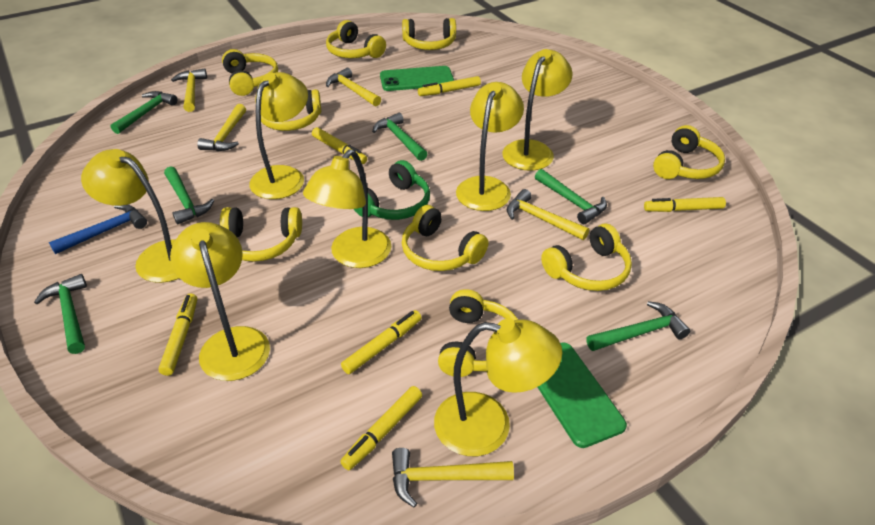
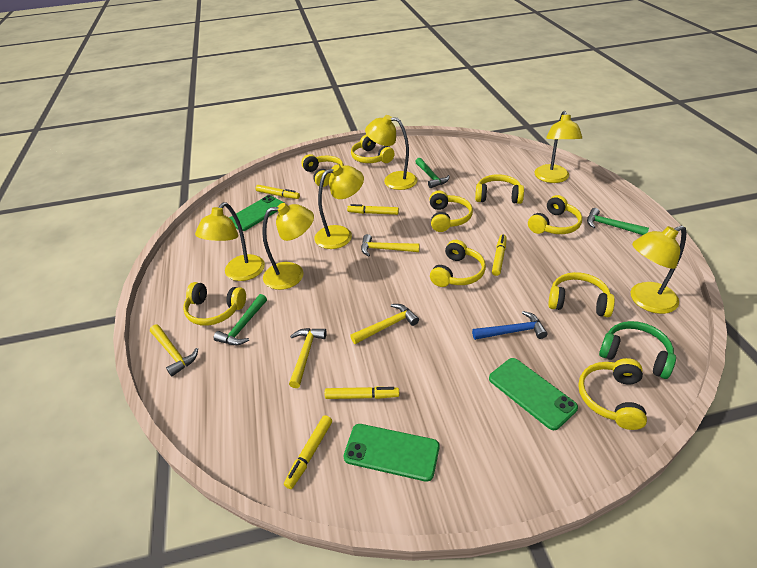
green hammer: 6 -> 3
green phone: 2 -> 3
yellow hammer: 5 -> 4
yellow lamp: 7 -> 6
yellow marker: 6 -> 5

